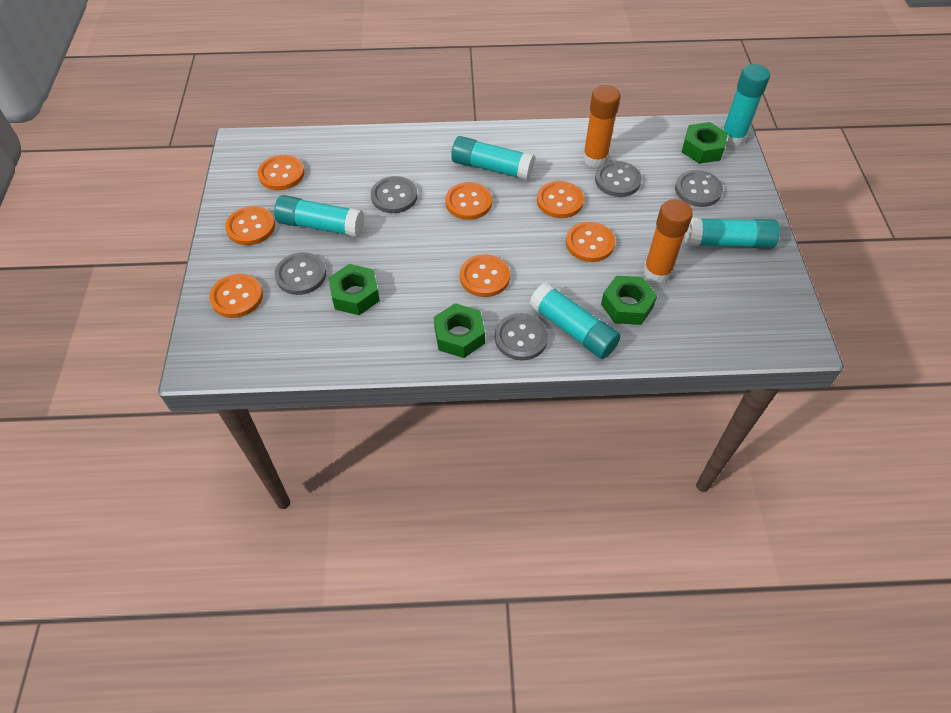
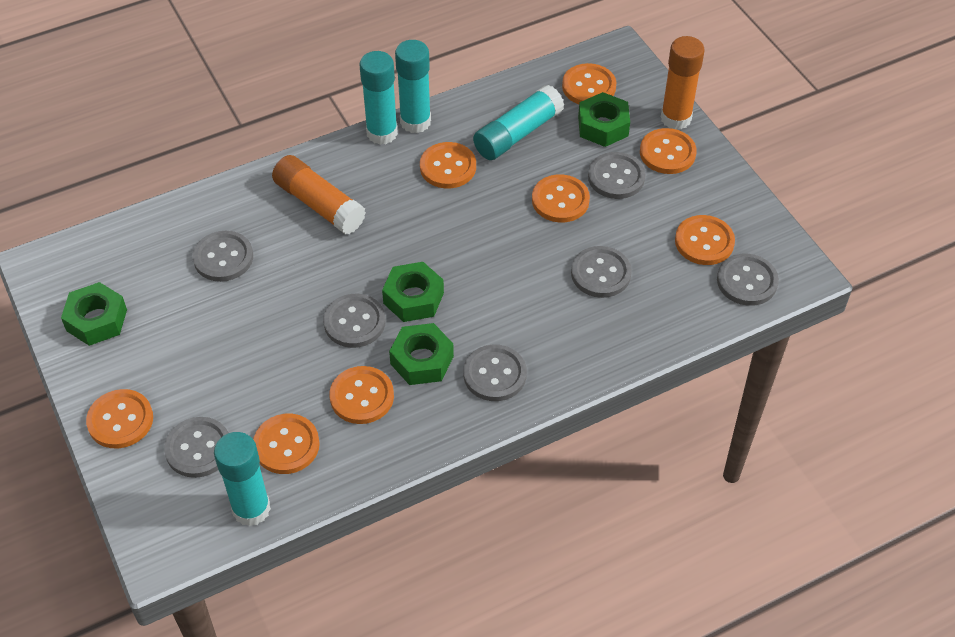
grey button: 5 -> 7
orange button: 7 -> 8
turquoise glue stick: 5 -> 4

